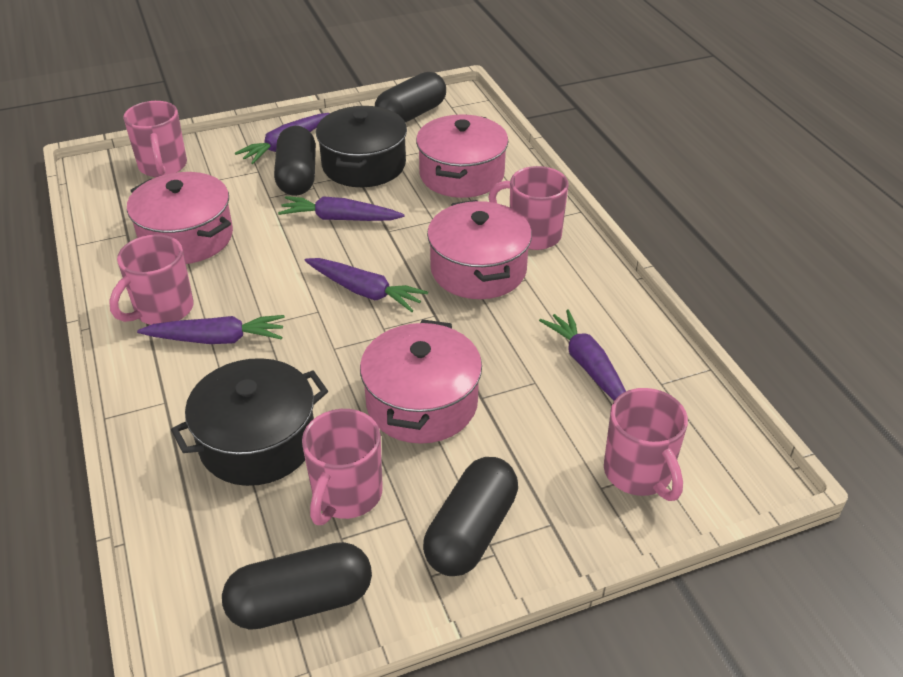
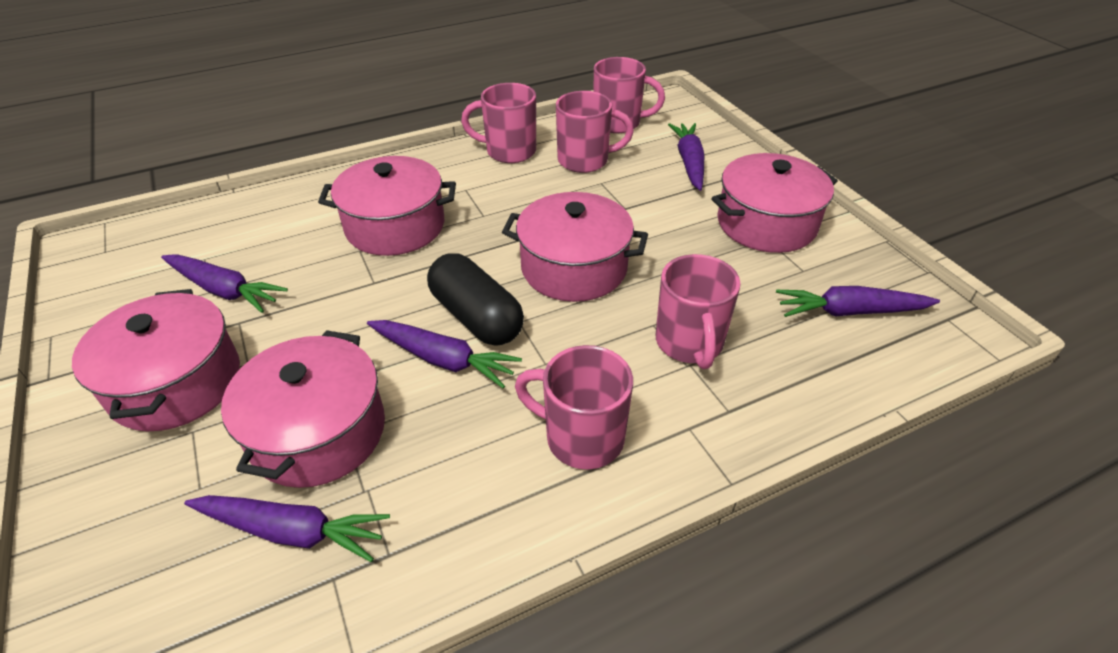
black capsule: 4 -> 1
black pot: 2 -> 0
pink pot: 4 -> 5

